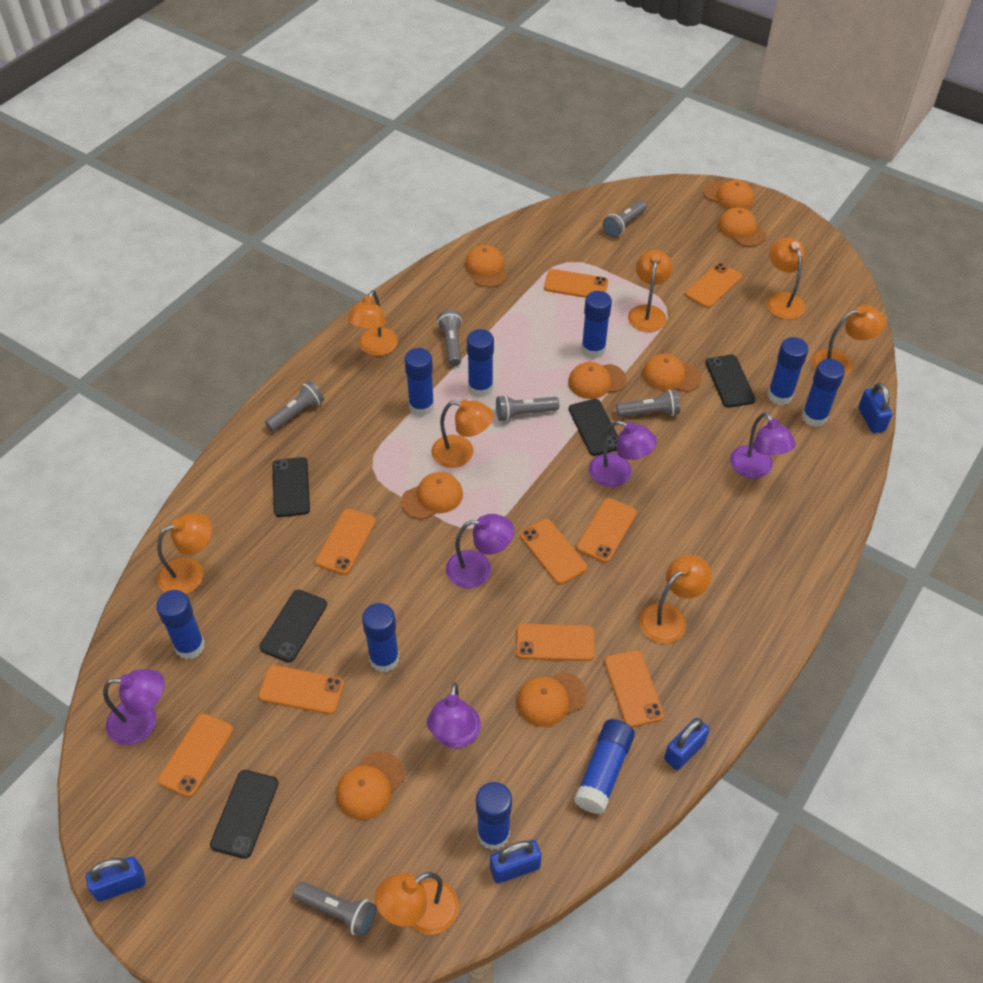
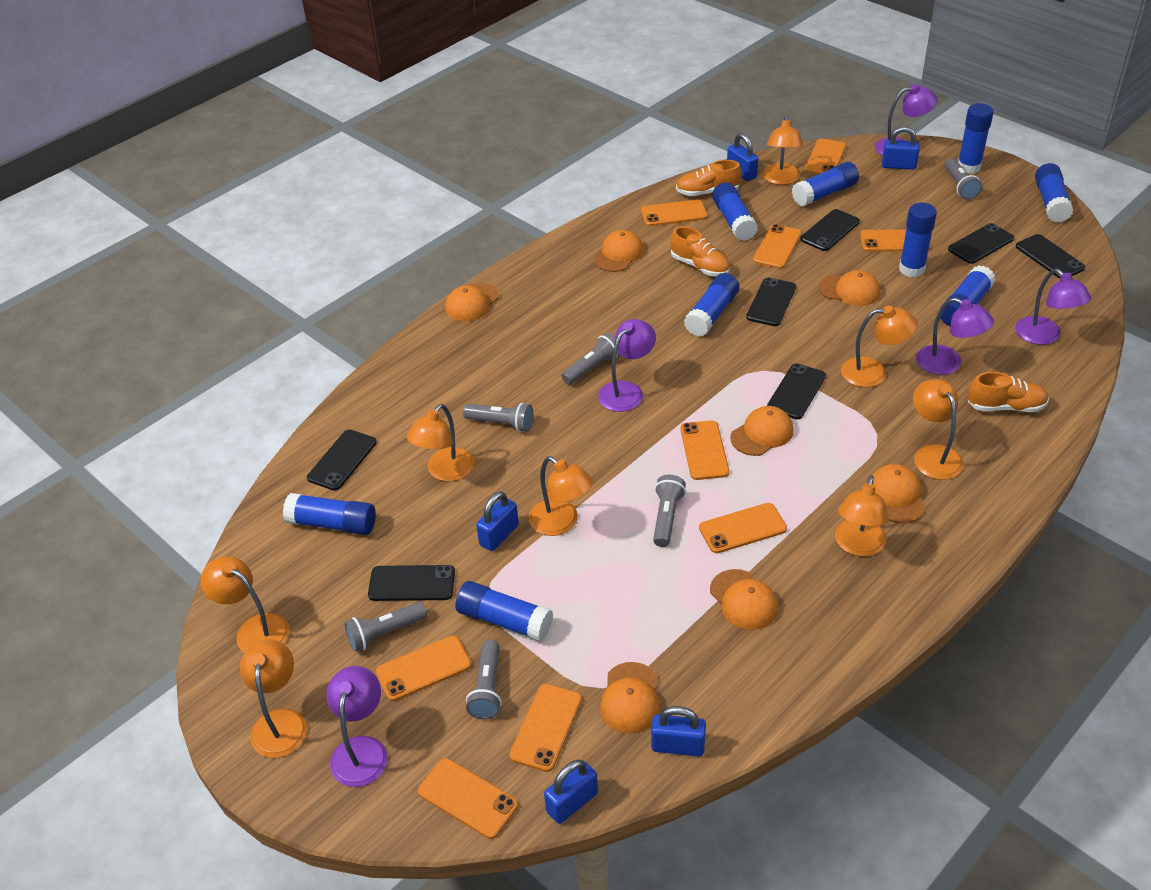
black phone: 5 -> 7
blue padlock: 4 -> 5
orange cap: 8 -> 7
orange shoe: 0 -> 3

